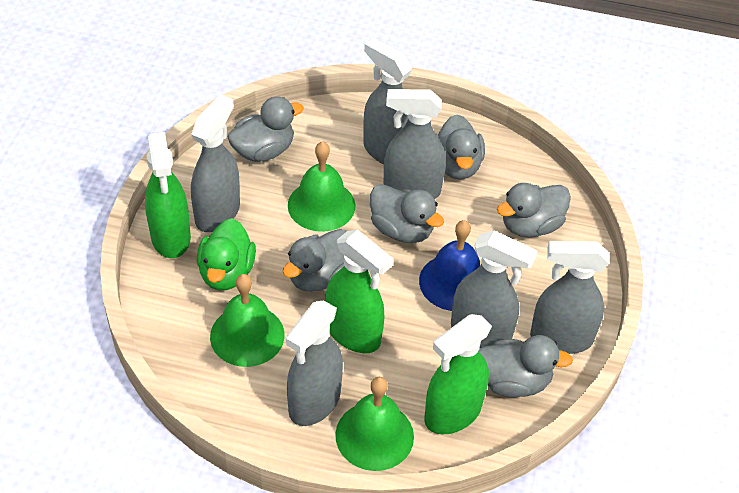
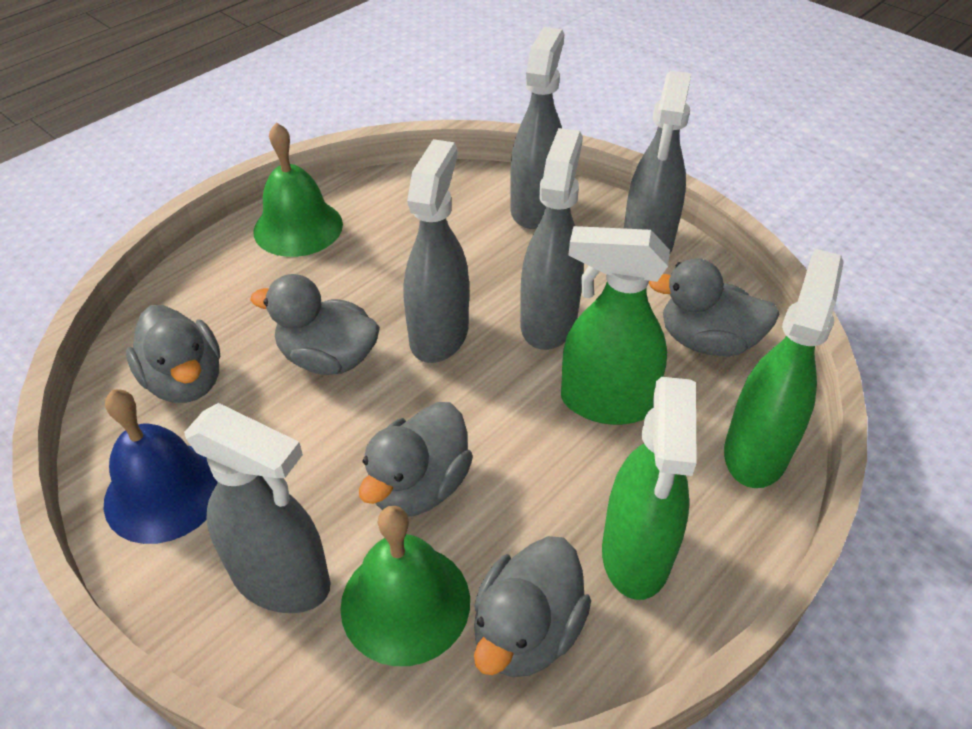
green bell: 3 -> 2
green duck: 1 -> 0
grey duck: 6 -> 5
grey spray bottle: 6 -> 5

